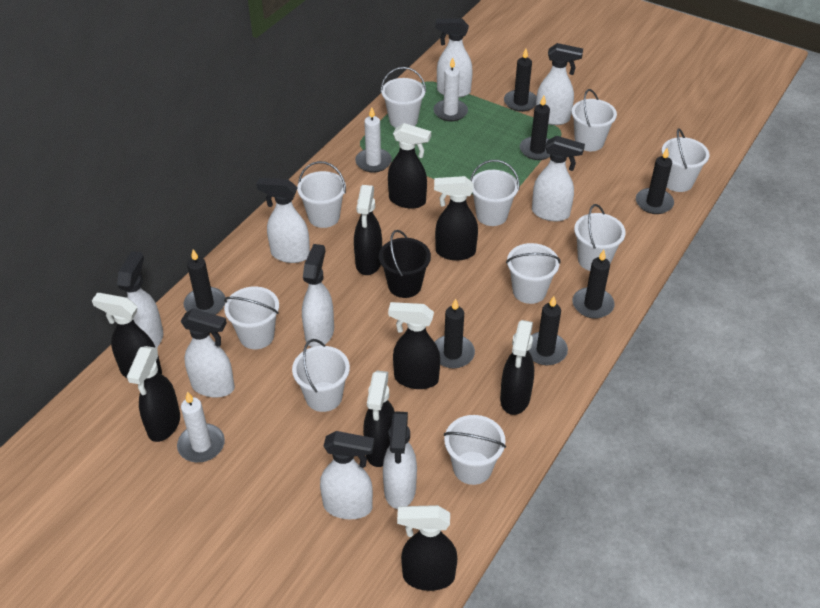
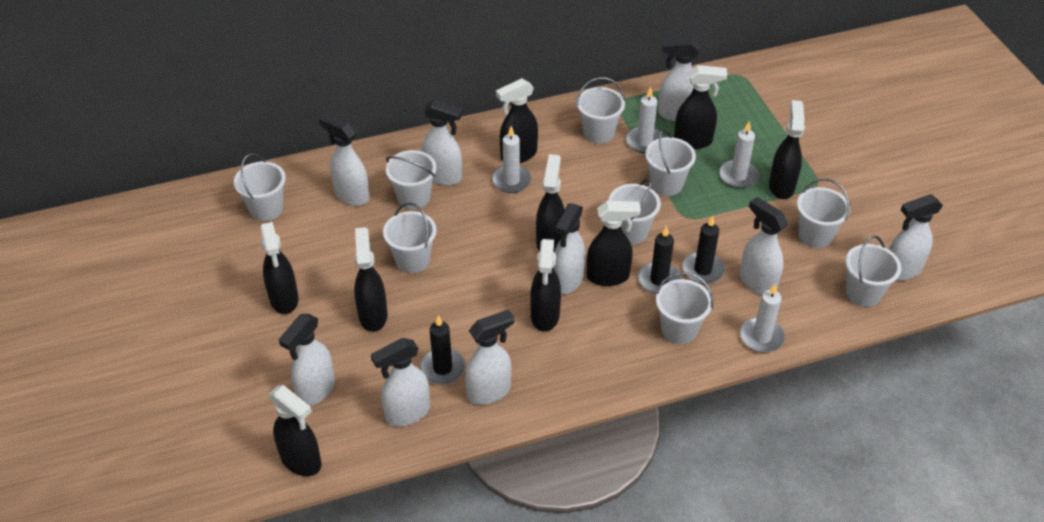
black bucket: 1 -> 0
black candle: 7 -> 3
white bucket: 10 -> 9
white candle: 3 -> 4

